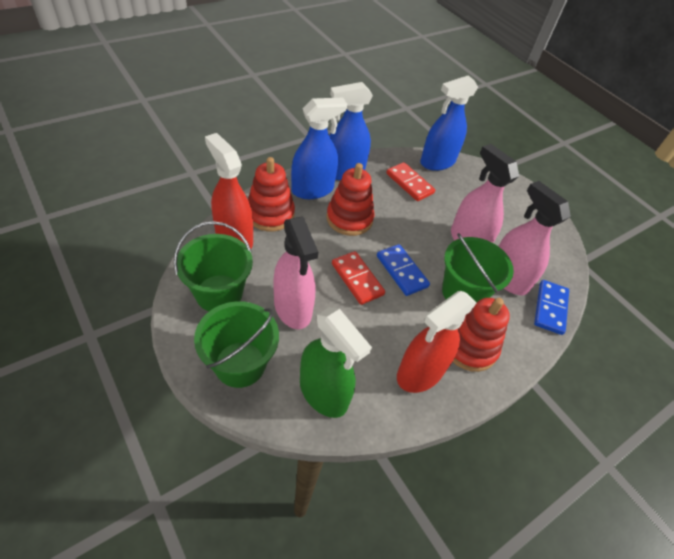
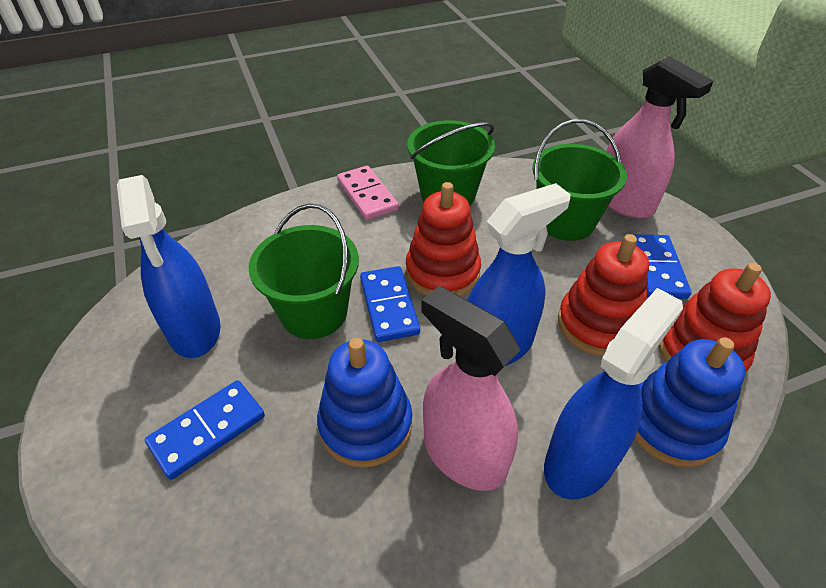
blue domino: 2 -> 3
blue stacking toy: 0 -> 2
green spray bottle: 1 -> 0
pink domino: 0 -> 1
pink spray bottle: 3 -> 2
red domino: 2 -> 0
red spray bottle: 2 -> 0

